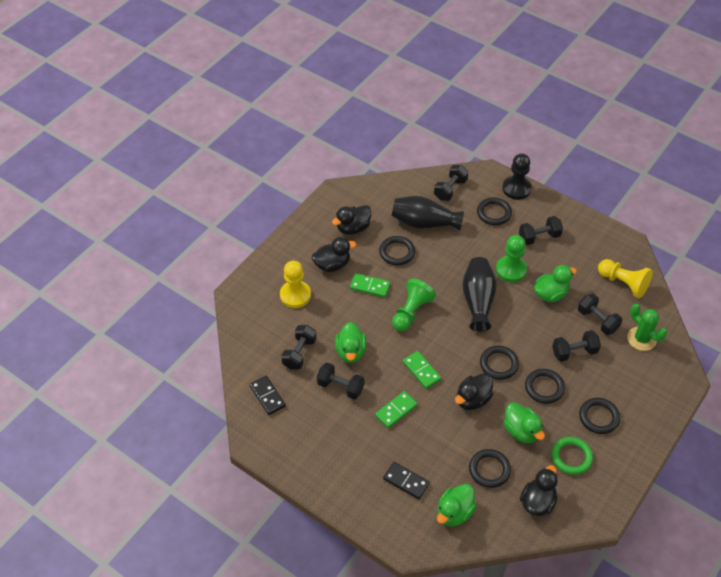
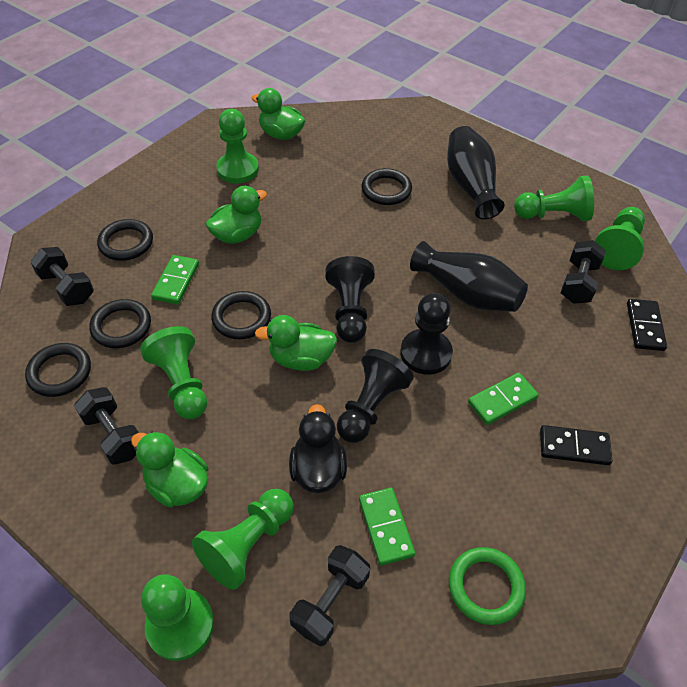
black duck: 4 -> 1
black dumbbell: 6 -> 4
black pawn: 1 -> 3
black ring: 6 -> 5
green cactus: 1 -> 0
green pawn: 2 -> 6
yellow pawn: 2 -> 0

